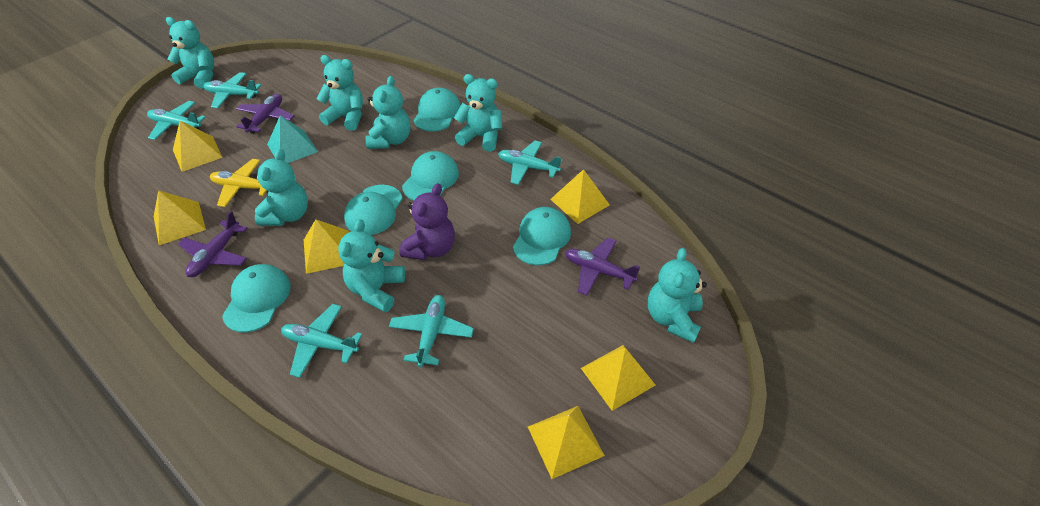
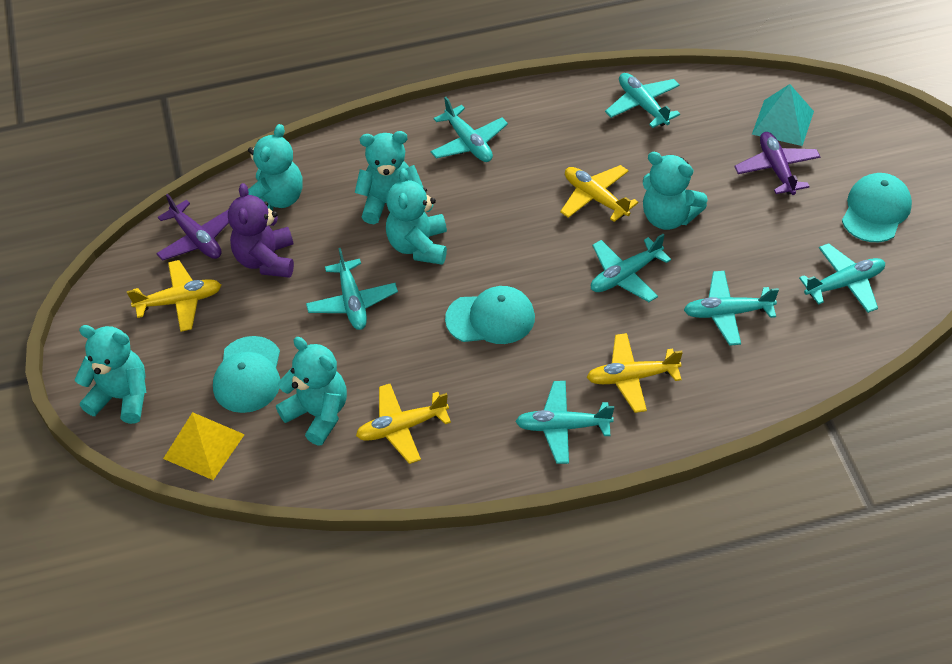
purple plane: 3 -> 2
turquoise cap: 5 -> 3
turquoise plane: 5 -> 7
turquoise teddy bear: 7 -> 6
yellow plane: 1 -> 4
yellow pyramid: 6 -> 1

